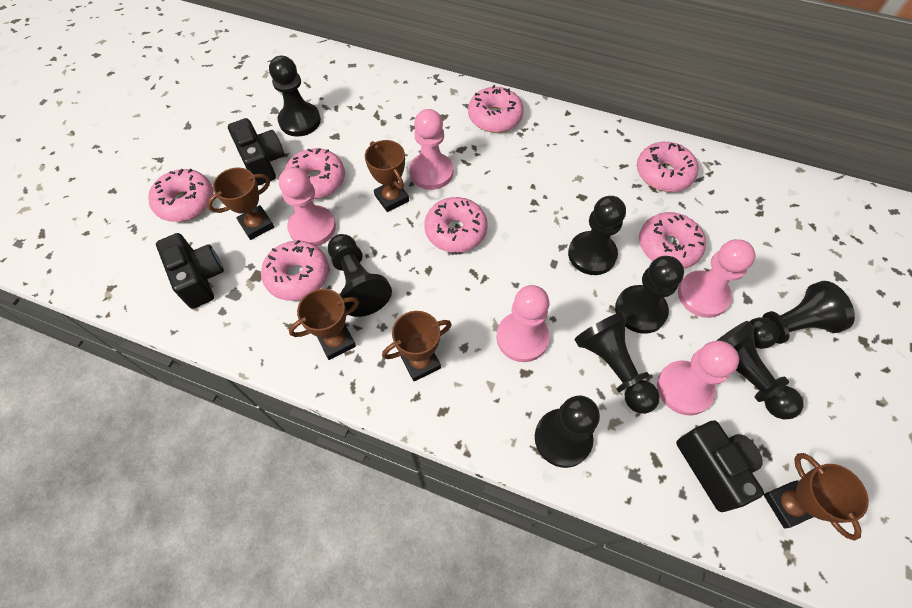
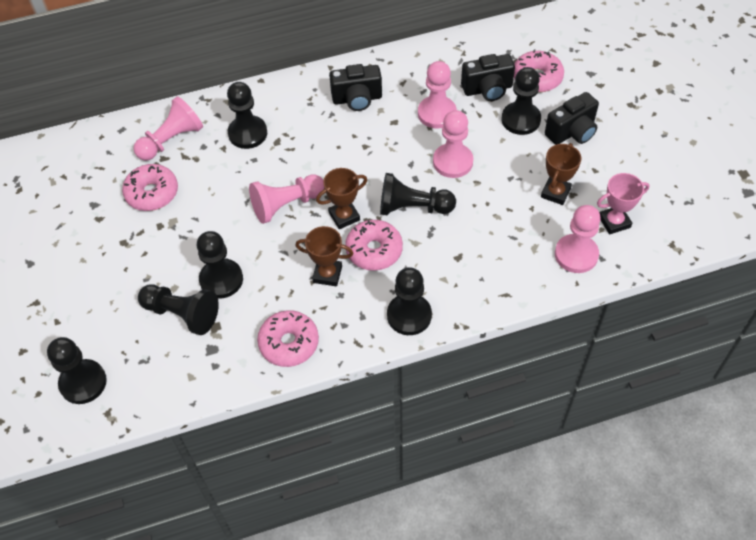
black pawn: 8 -> 7
brown trophy: 5 -> 3
pink donut: 7 -> 4
pink trophy: 0 -> 1

